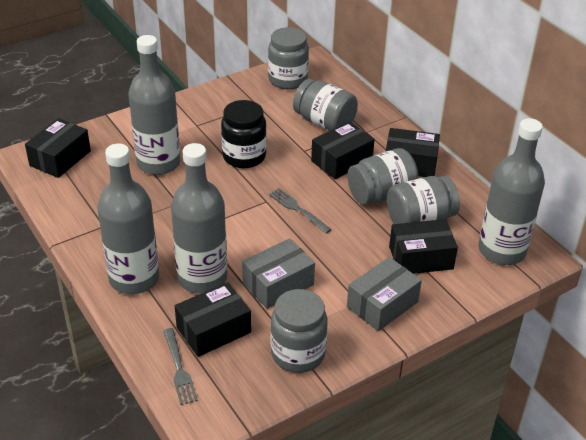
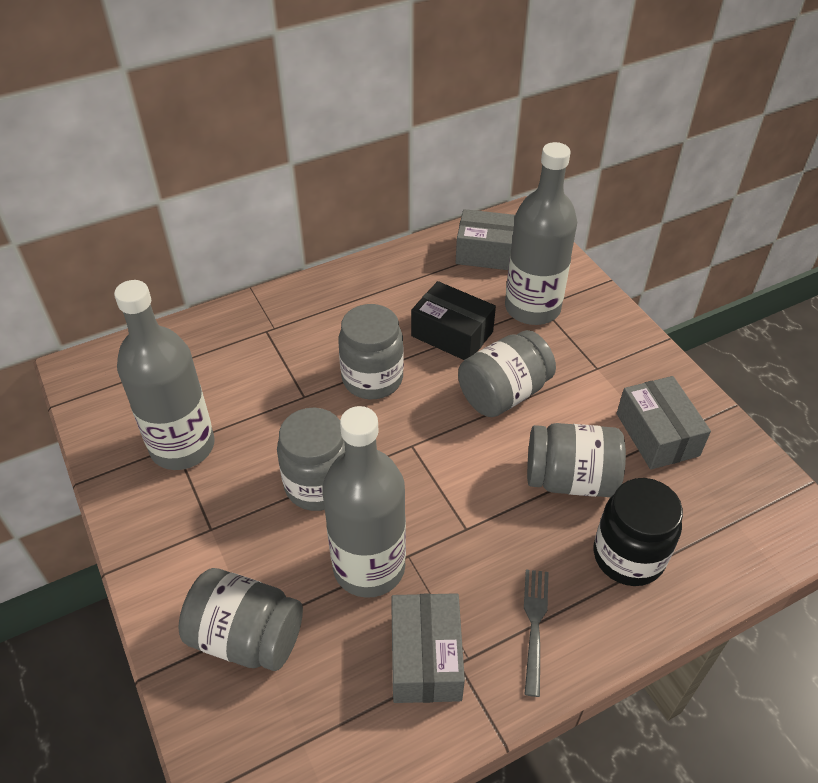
black box: 5 -> 1
grey bottle: 4 -> 3
grey box: 2 -> 3
grey fork: 2 -> 1

